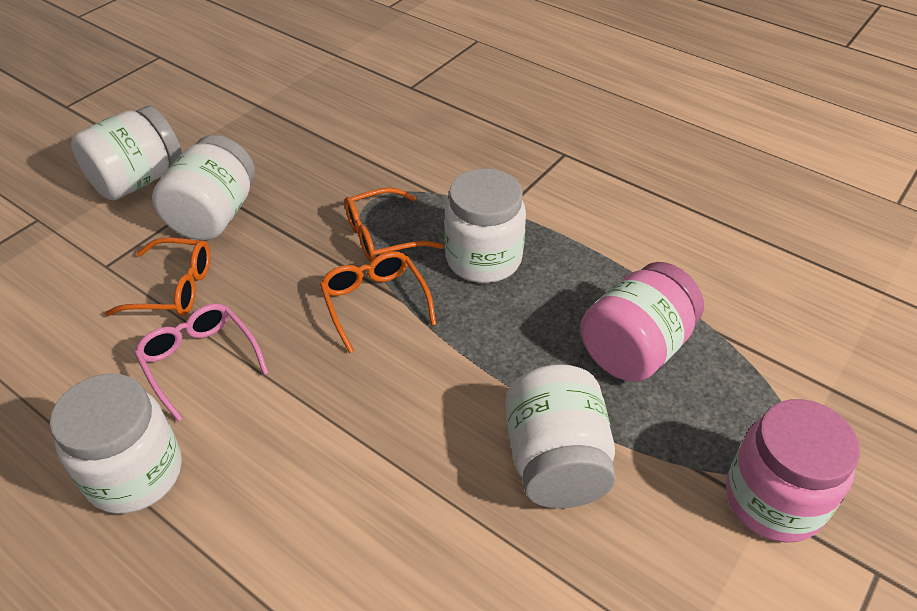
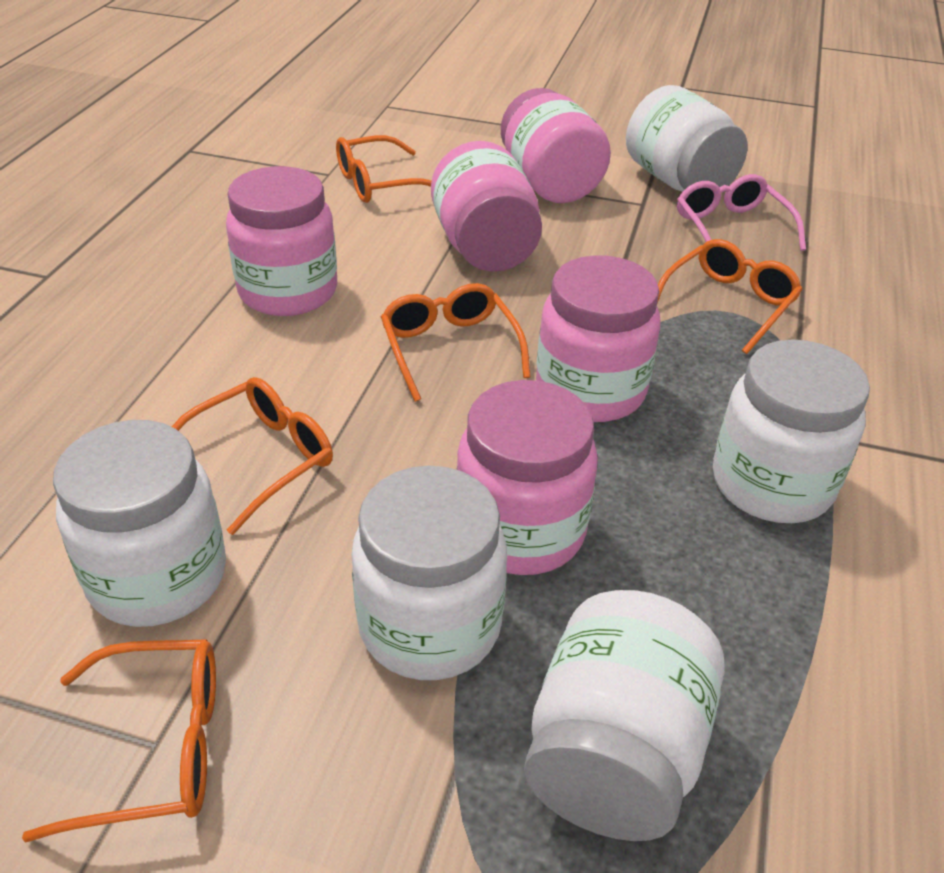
orange glasses: 3 -> 5
pink jar: 2 -> 5

